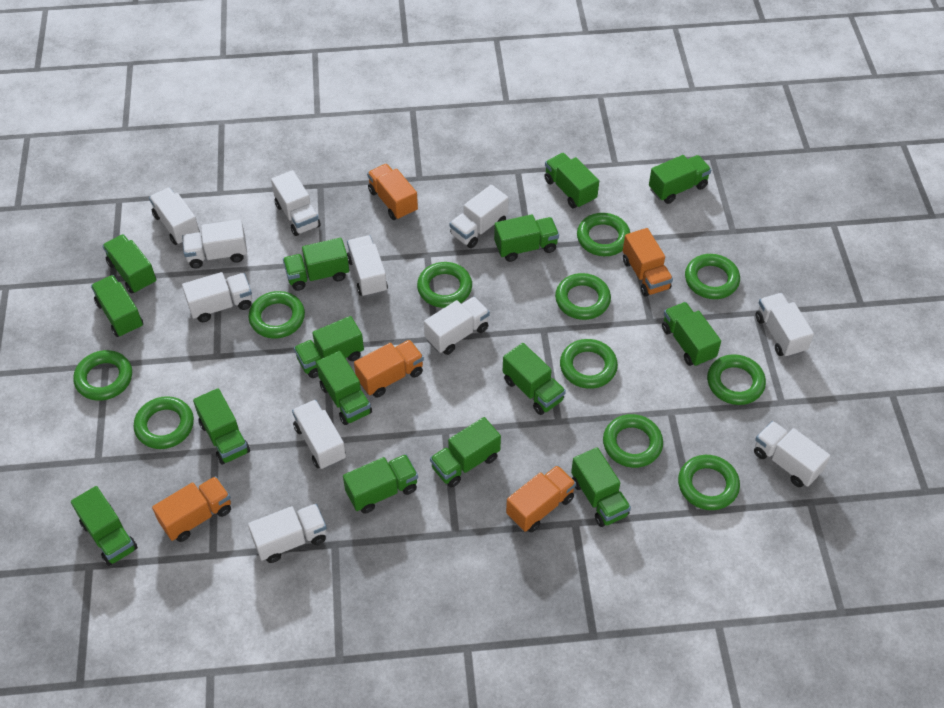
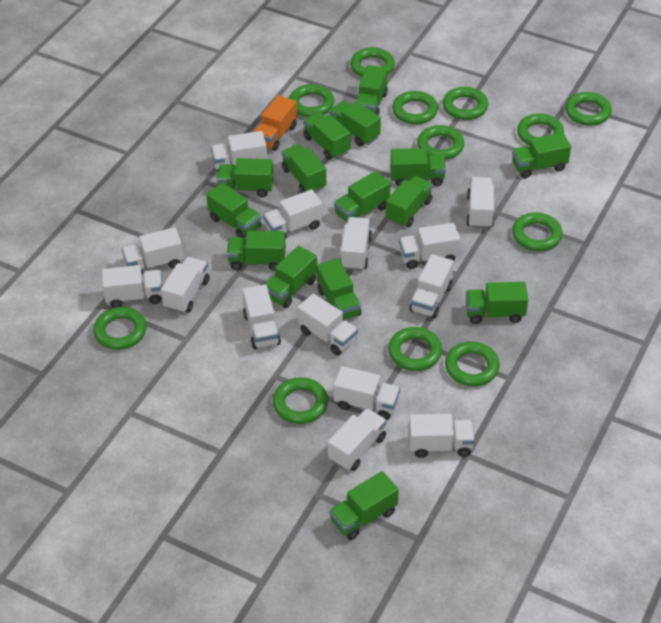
green ring: 11 -> 12
orange truck: 5 -> 1
white truck: 11 -> 14

